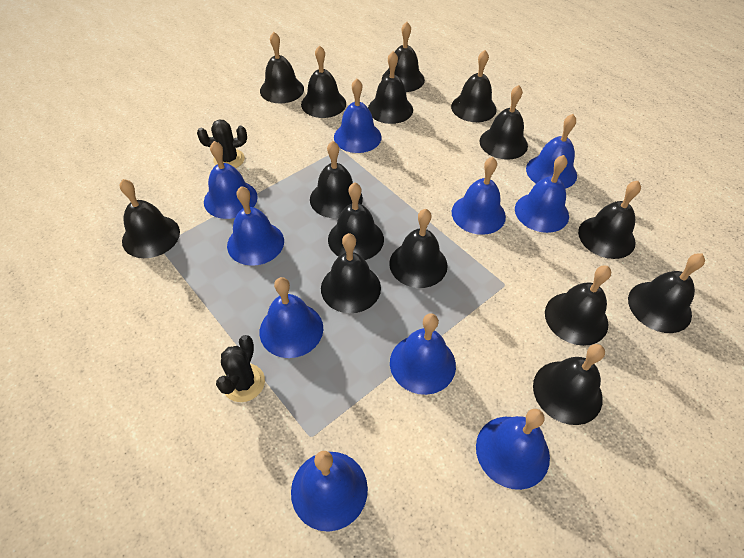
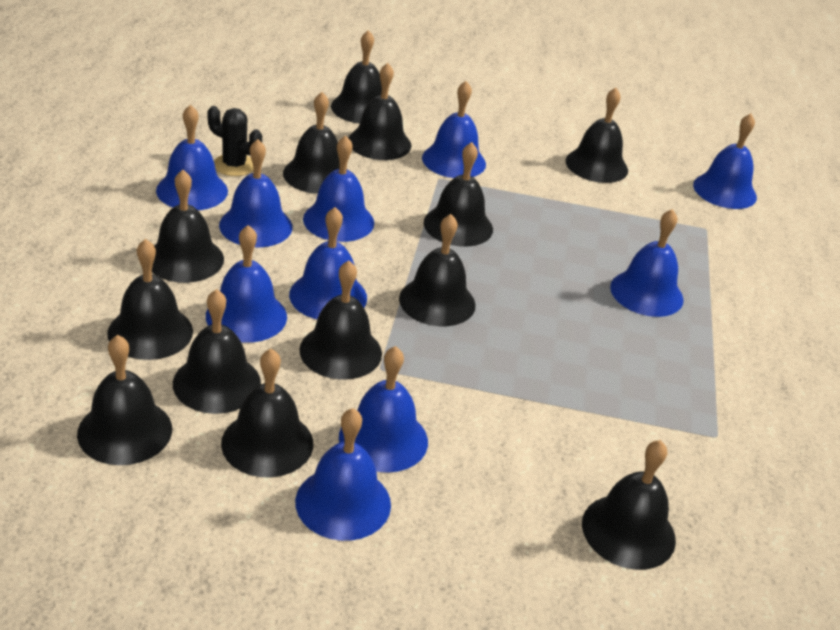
black bell: 15 -> 13
black cactus: 2 -> 1

